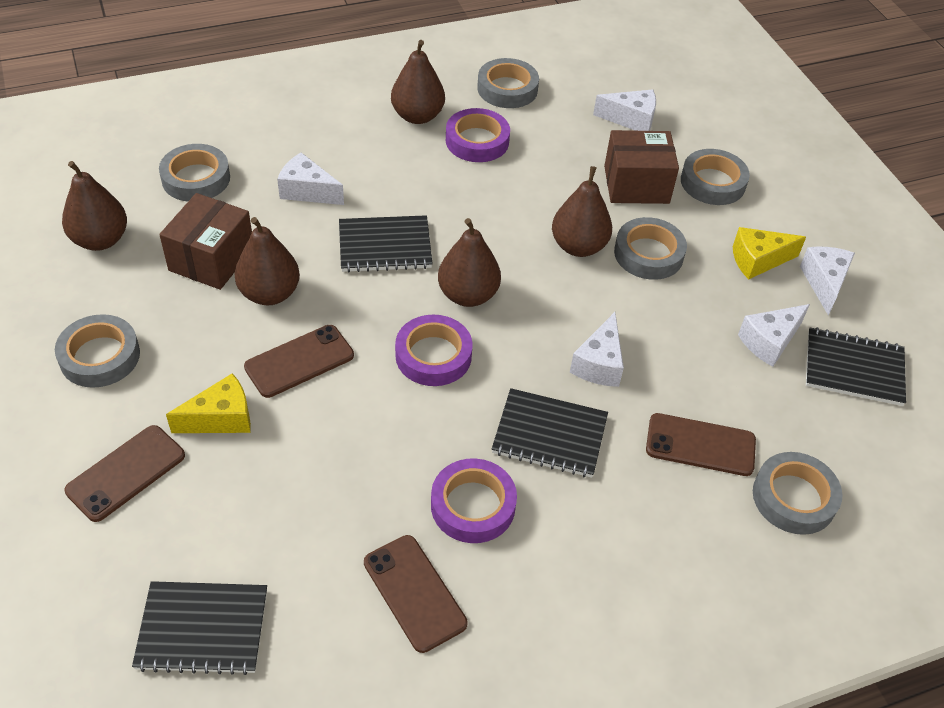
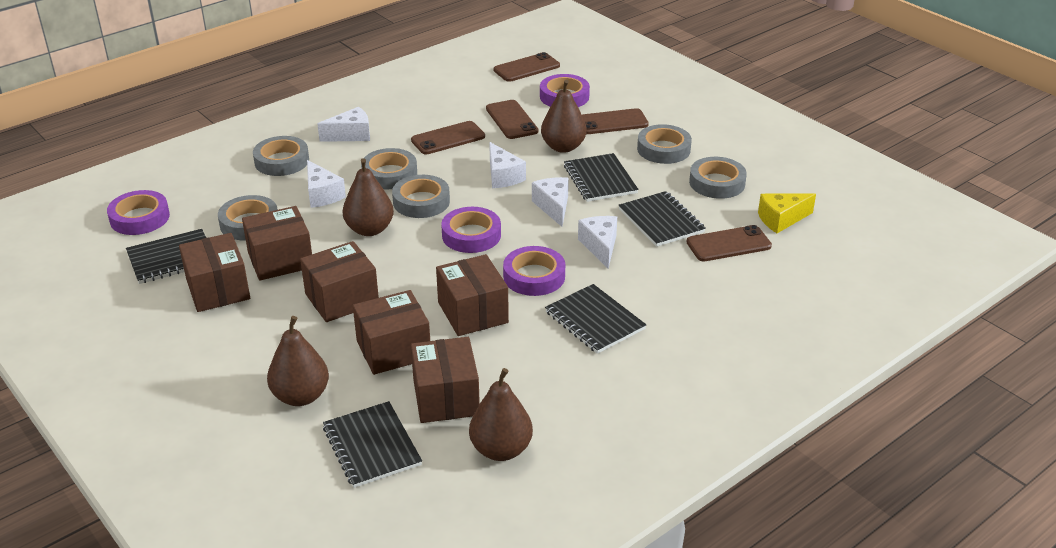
black notebook: 4 -> 5
brown box: 2 -> 6
brown pear: 5 -> 4
brown phone: 4 -> 5
purple tape: 3 -> 4
yellow cheese: 2 -> 1

